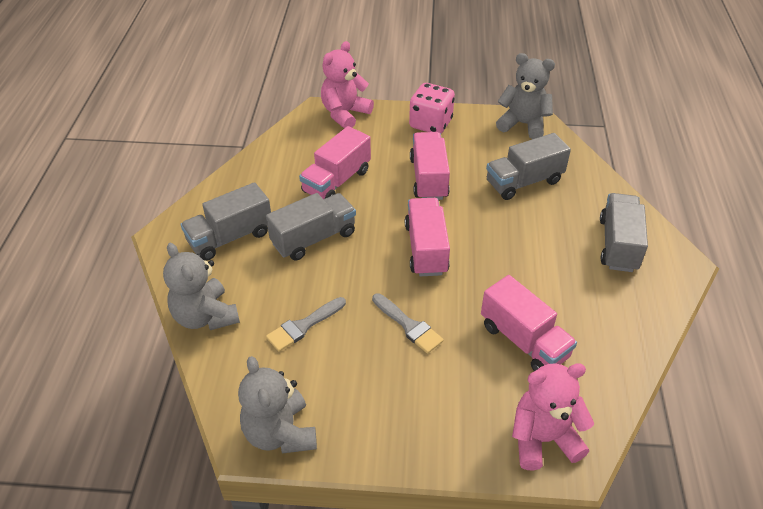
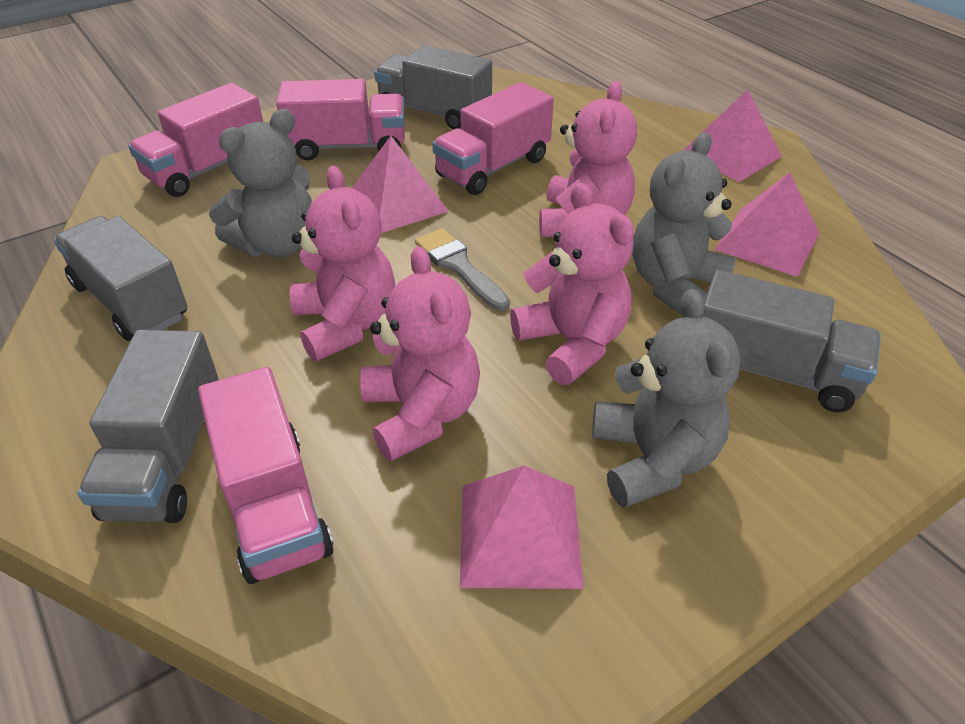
grey brush: 2 -> 1
pink dice: 1 -> 0
pink pyramid: 0 -> 4
pink teddy bear: 2 -> 4

